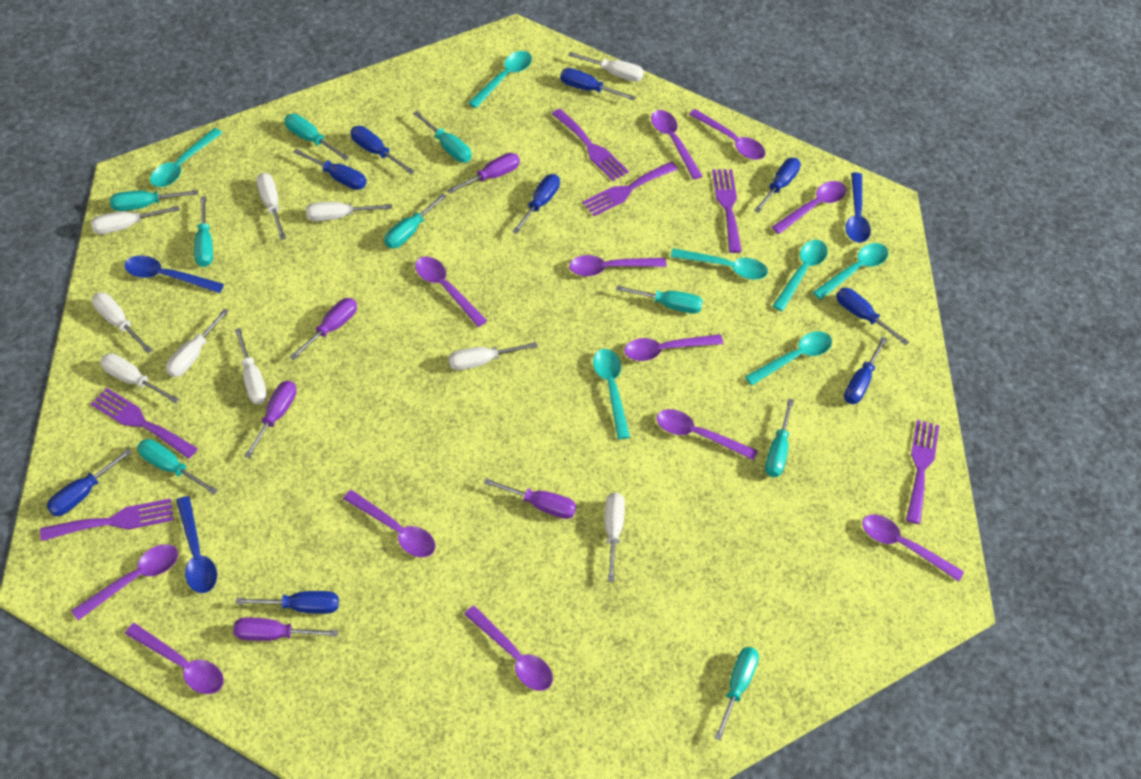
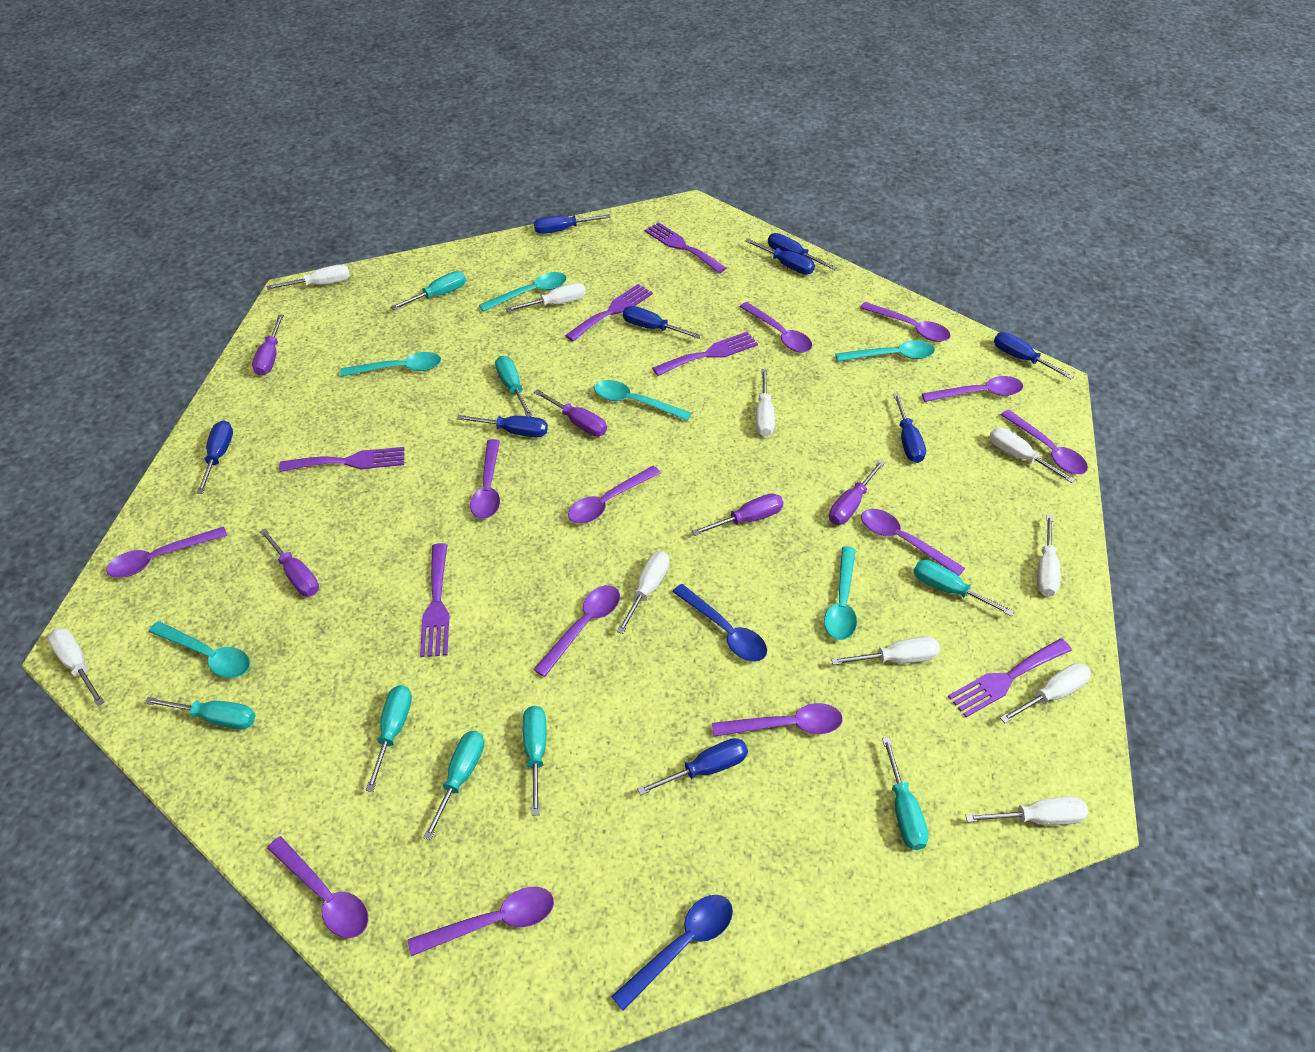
blue spoon: 3 -> 2
turquoise screwdriver: 9 -> 8
turquoise spoon: 7 -> 6

